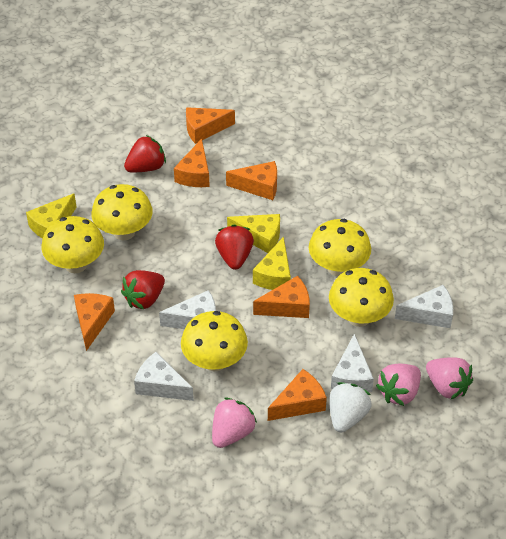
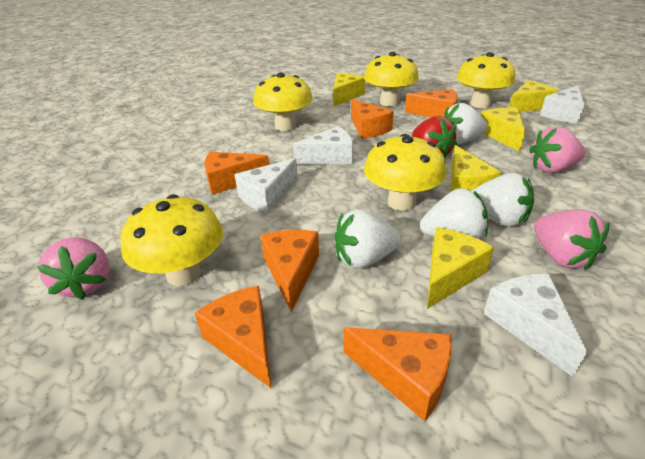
red strawberry: 3 -> 1
white strawberry: 1 -> 4
yellow cheese: 3 -> 5

